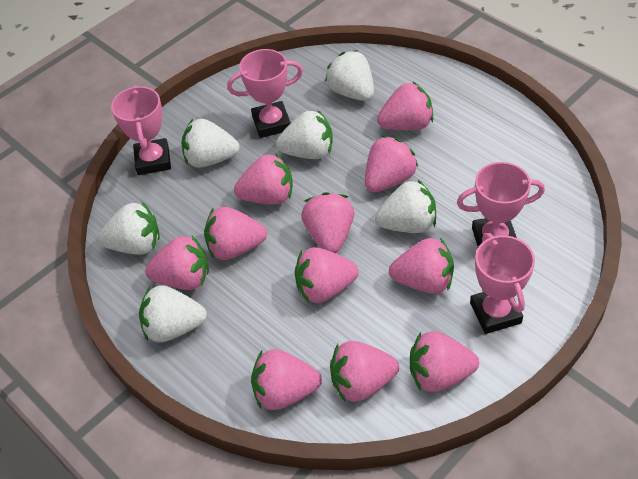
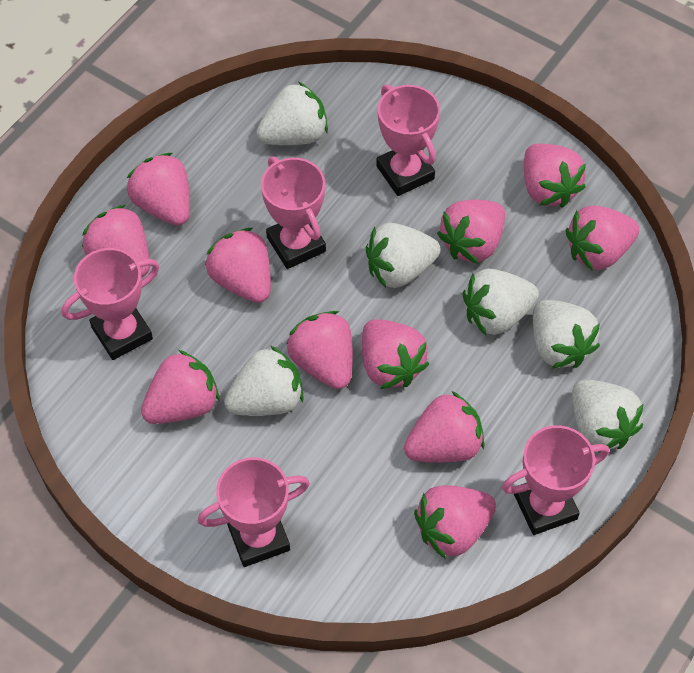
pink trophy: 4 -> 5

